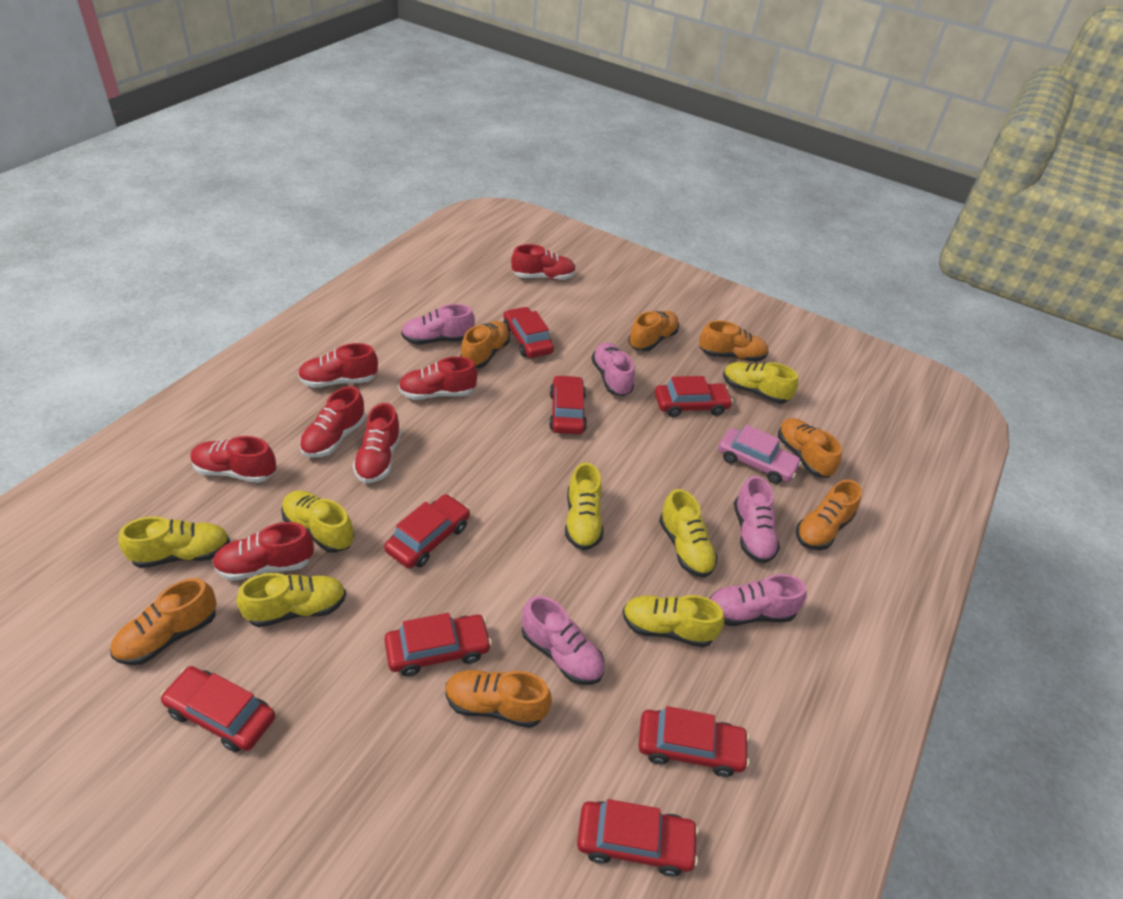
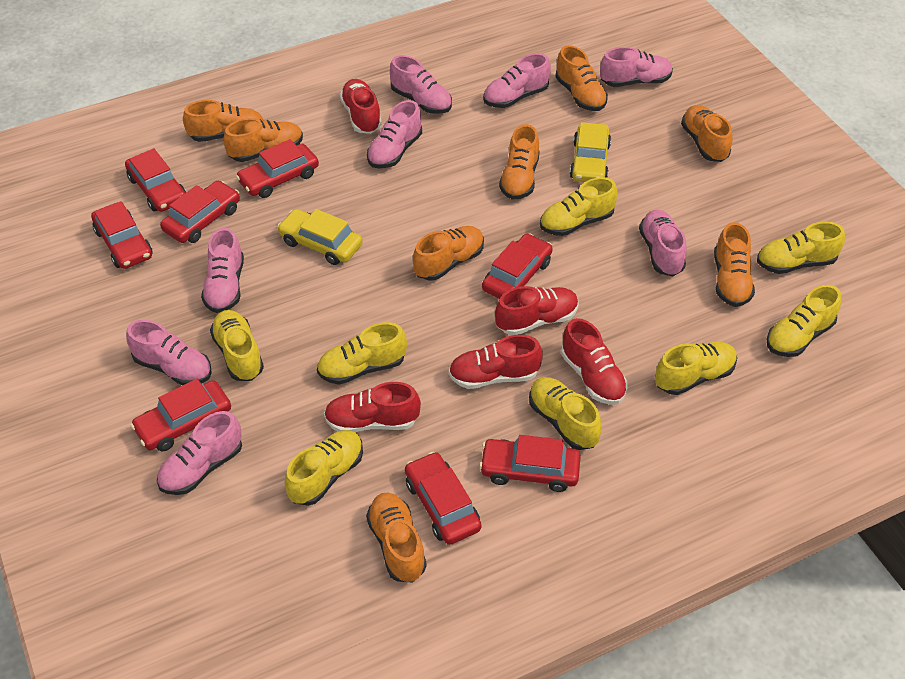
orange shoe: 7 -> 8
pink car: 1 -> 0
pink shoe: 5 -> 8
red shoe: 7 -> 5
yellow car: 0 -> 2
yellow shoe: 7 -> 8

